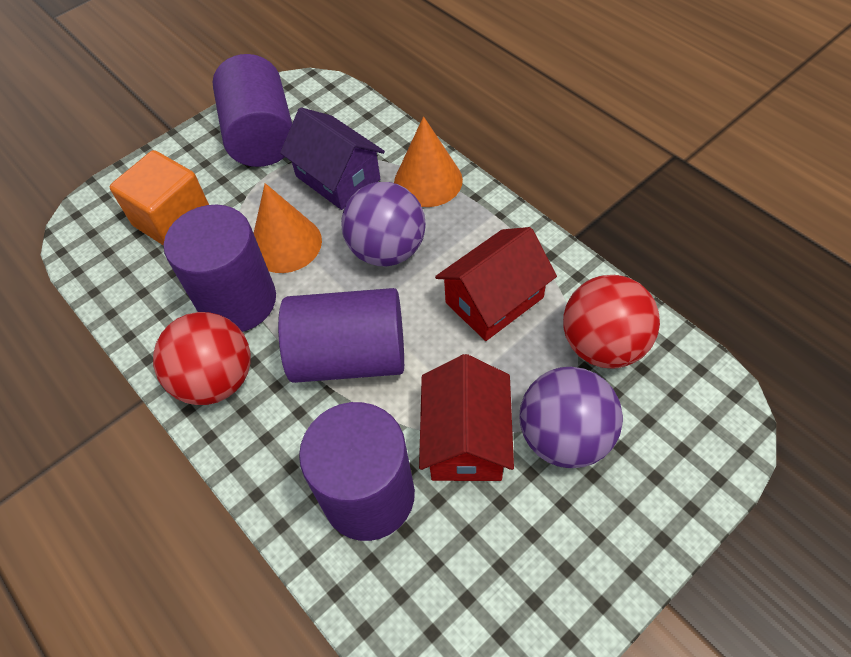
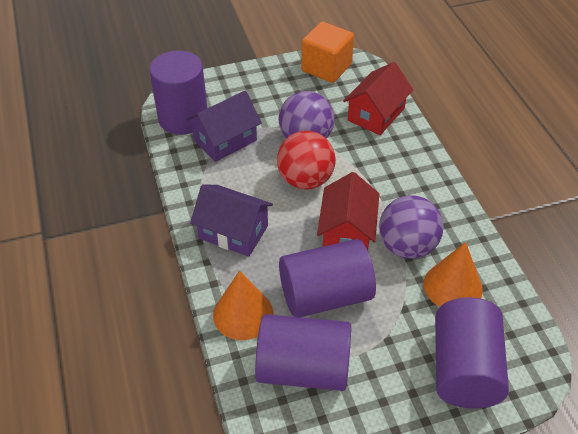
purple house: 1 -> 2
red ball: 2 -> 1

